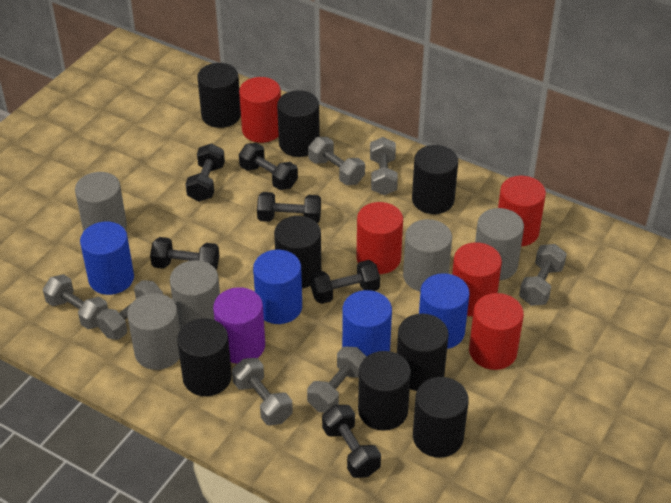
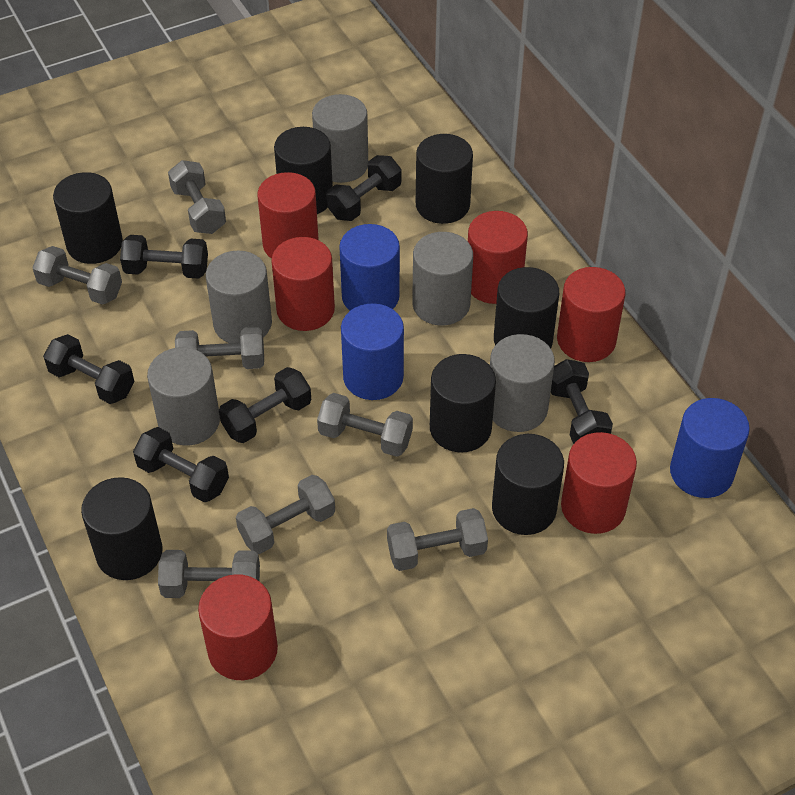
black cylinder: 8 -> 7
blue cylinder: 4 -> 3
purple cylinder: 1 -> 0
red cylinder: 5 -> 6

